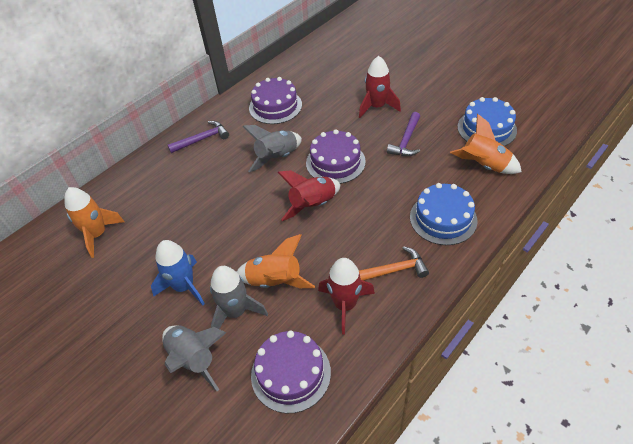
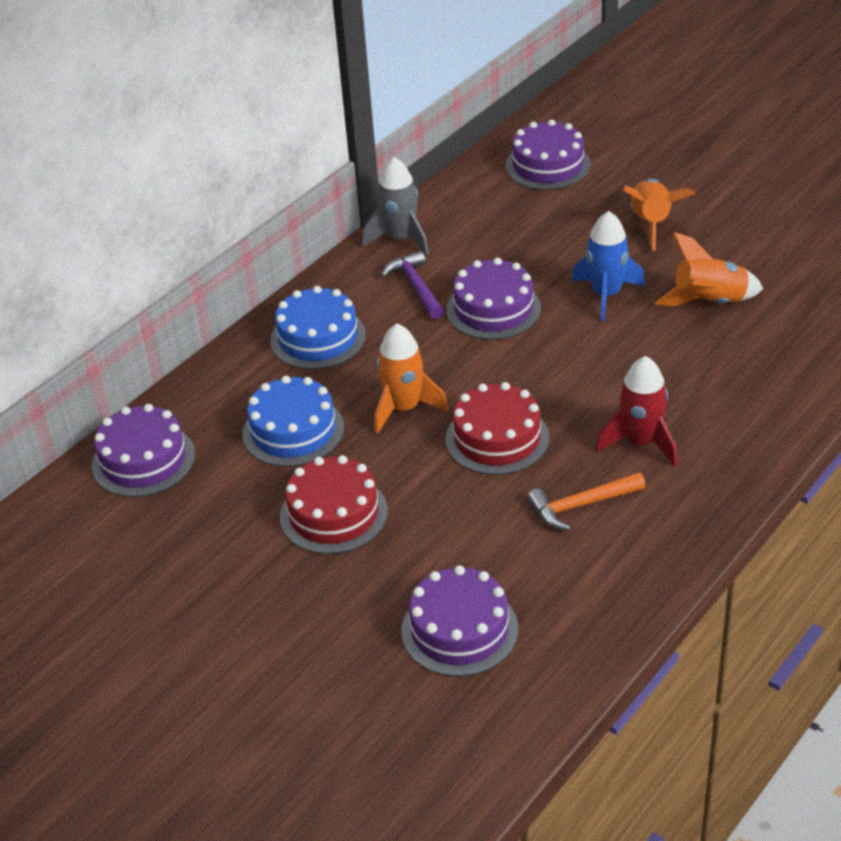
grey rocket: 3 -> 1
purple cake: 3 -> 4
purple hammer: 2 -> 1
red cake: 0 -> 2
red rocket: 3 -> 1

